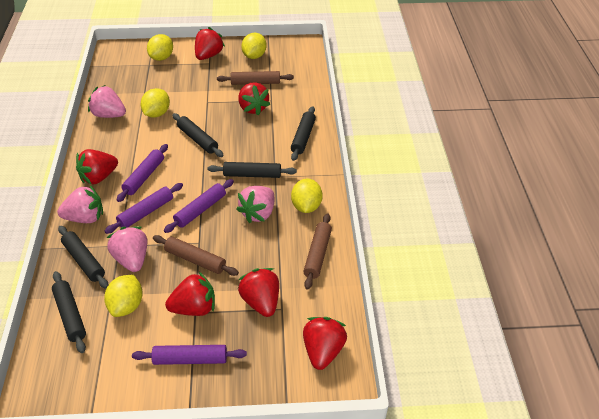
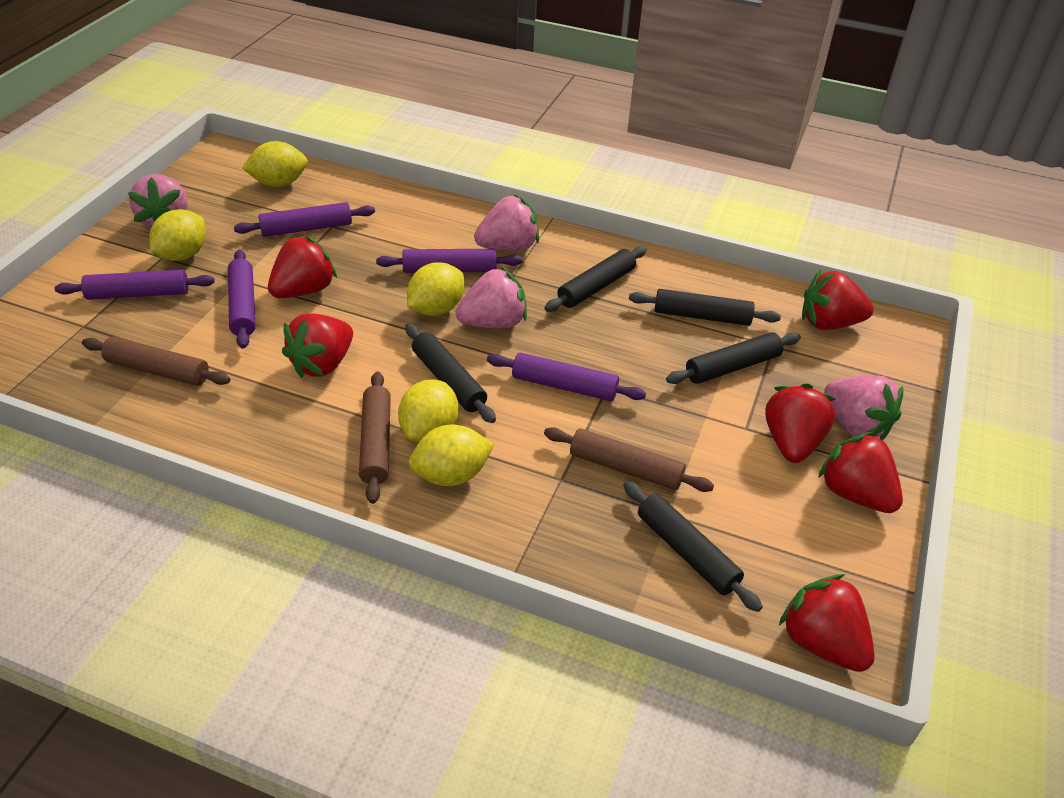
purple rolling pin: 4 -> 5

